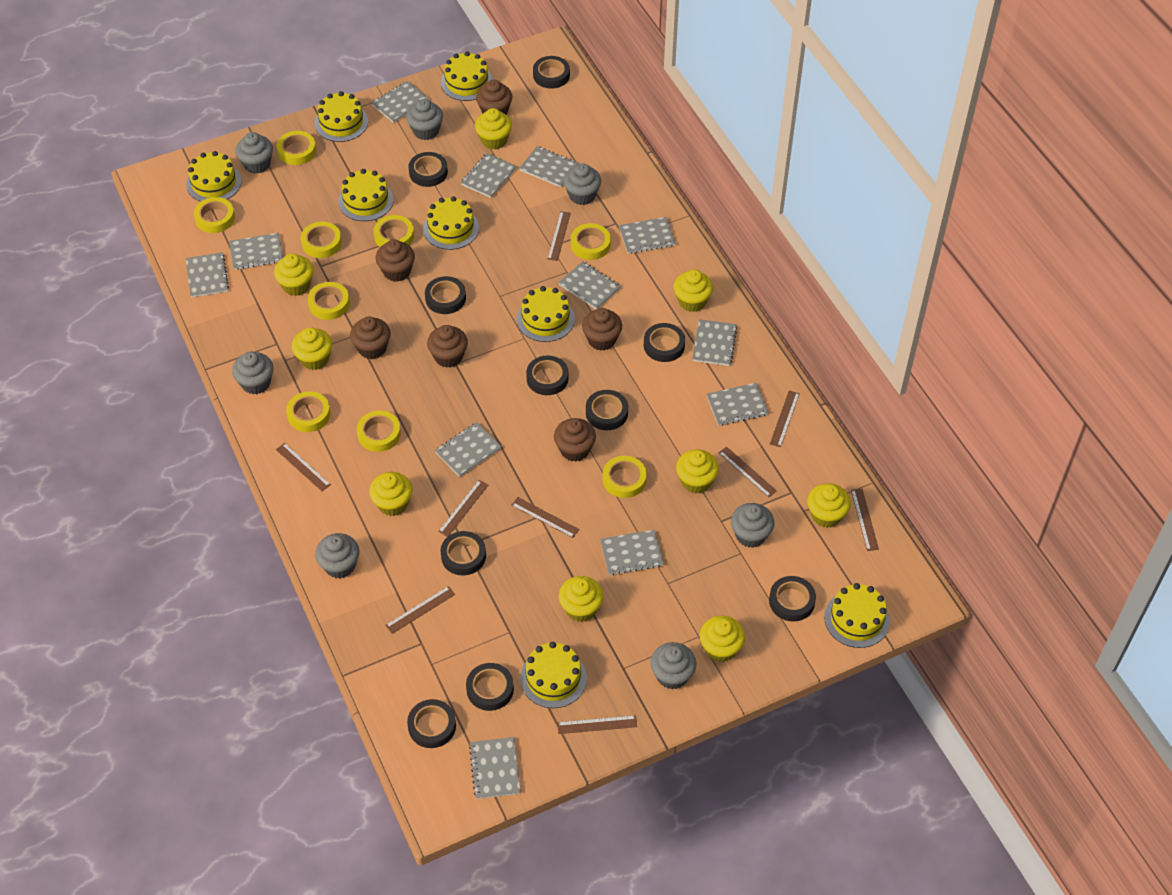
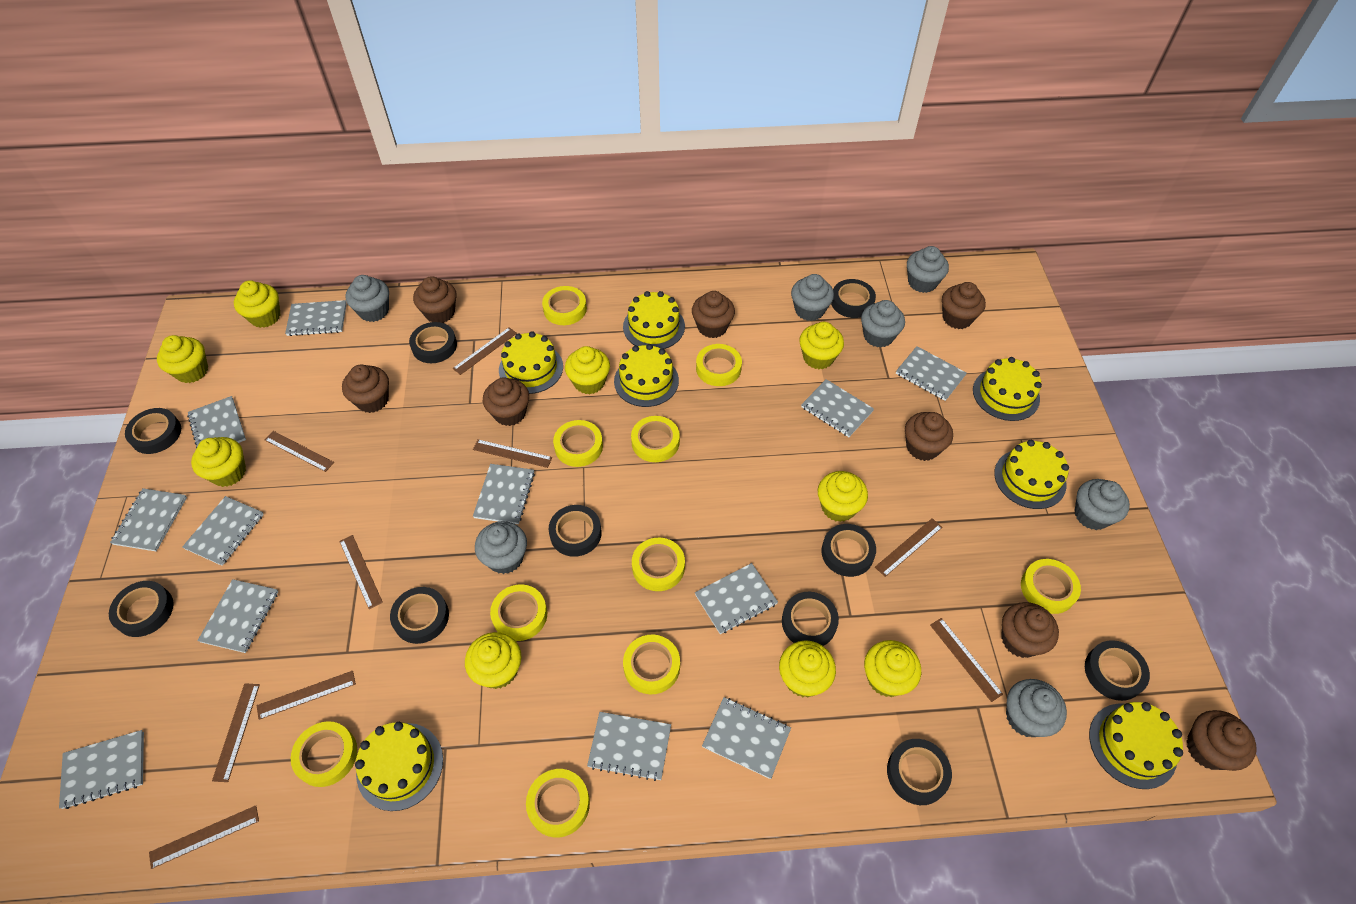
brown cupcake: 6 -> 8
yellow cake: 8 -> 7
yellow tape: 9 -> 10

